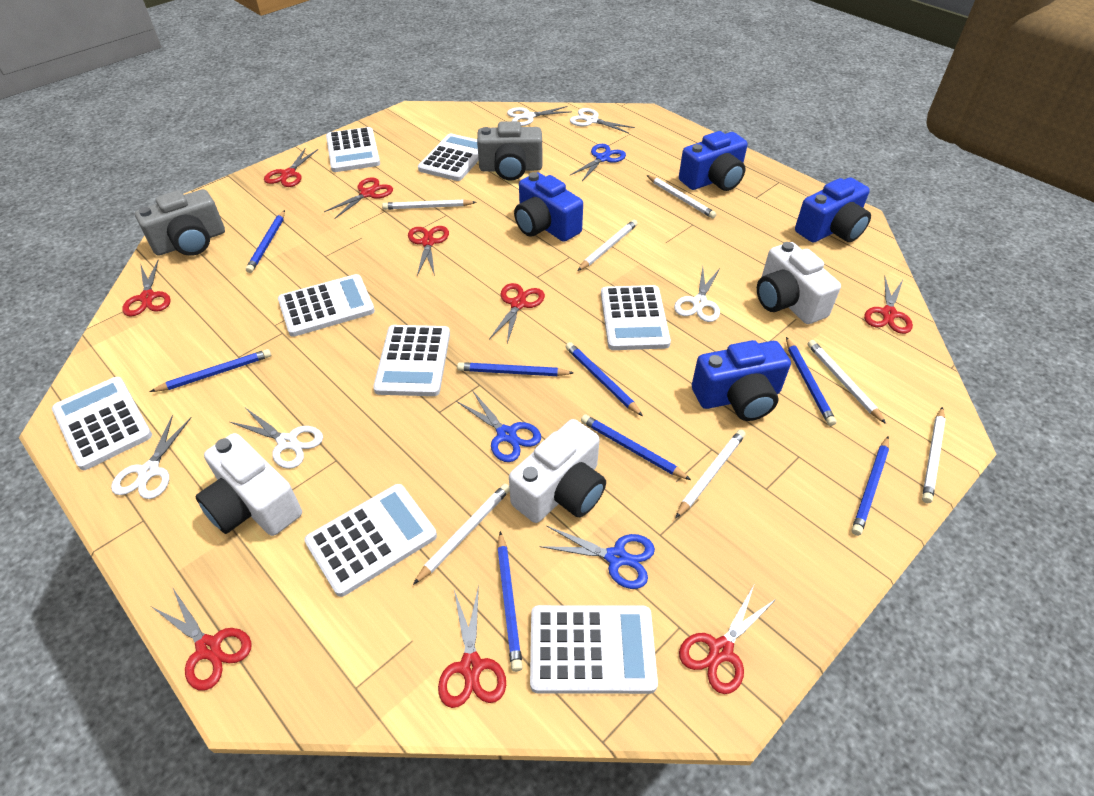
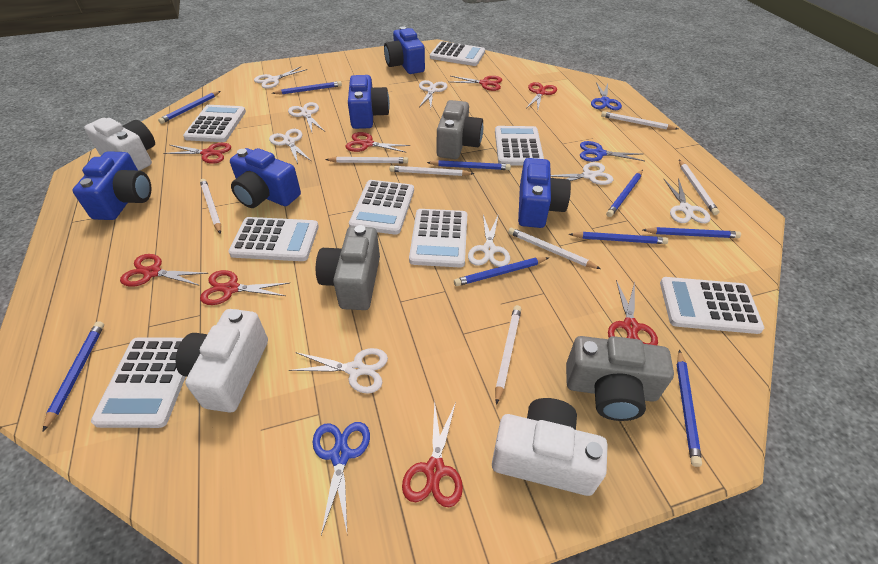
blue camera: 4 -> 5
blue pencil: 8 -> 9
grey camera: 2 -> 3
red scissors: 9 -> 8
white scissors: 5 -> 8

